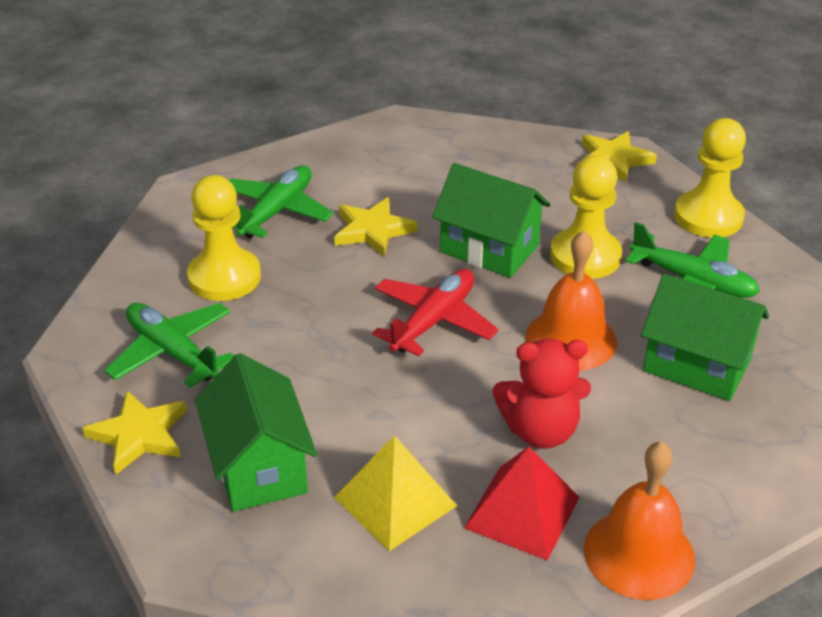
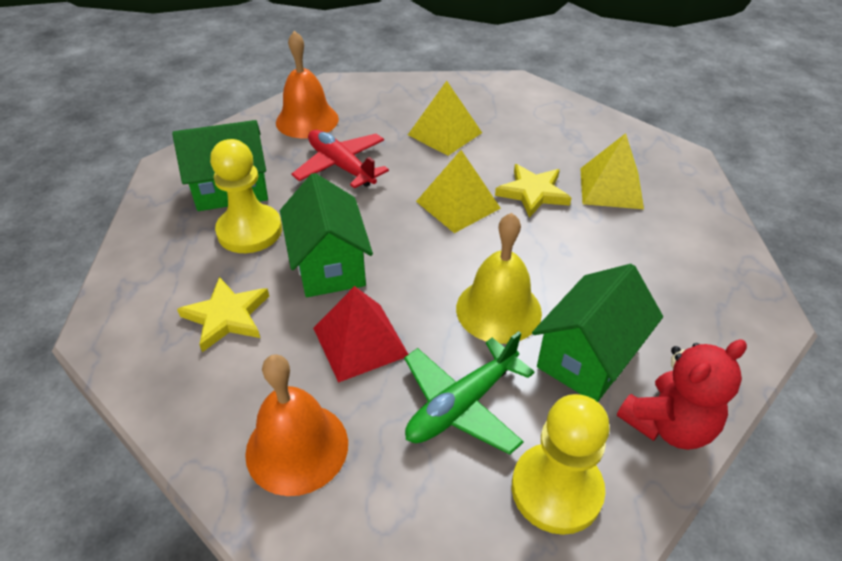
green plane: 3 -> 1
yellow bell: 0 -> 1
yellow pawn: 3 -> 2
yellow pyramid: 1 -> 3
yellow star: 3 -> 2

